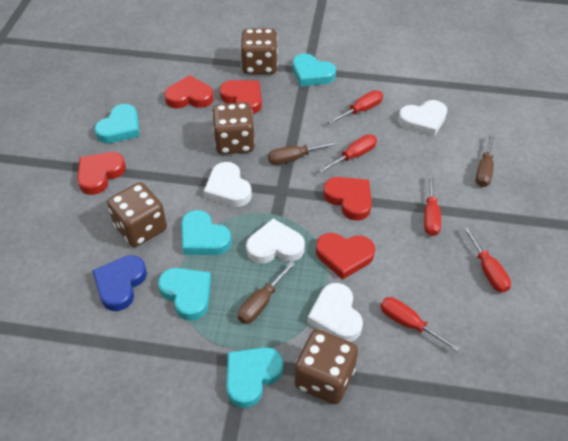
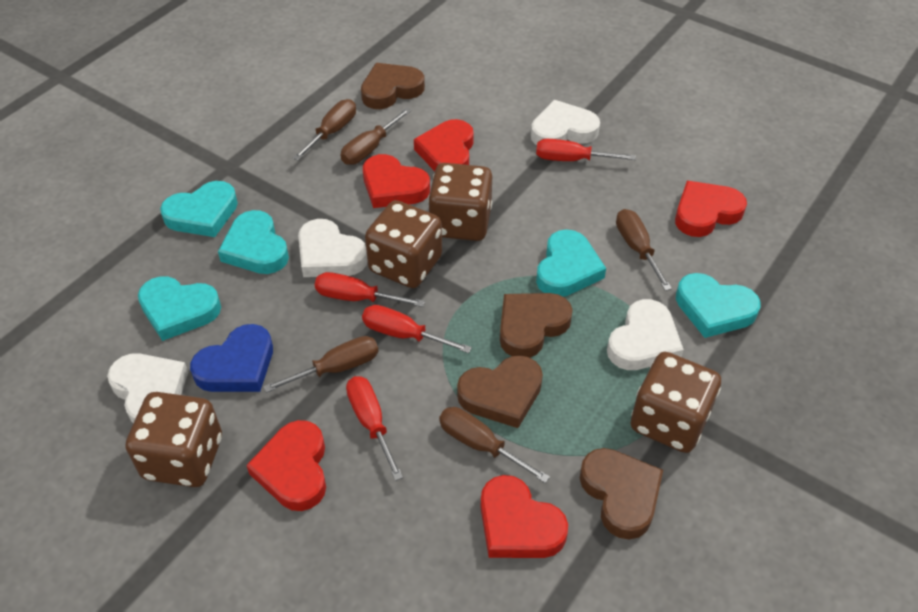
brown heart: 0 -> 4
brown screwdriver: 3 -> 5
red screwdriver: 5 -> 4

